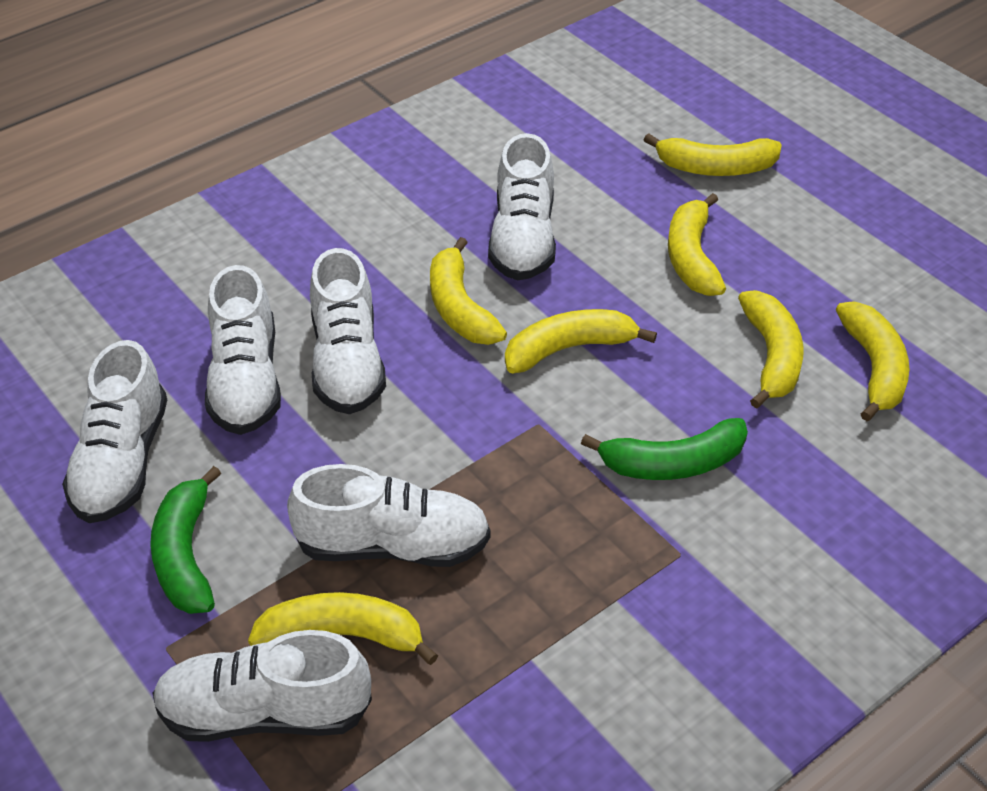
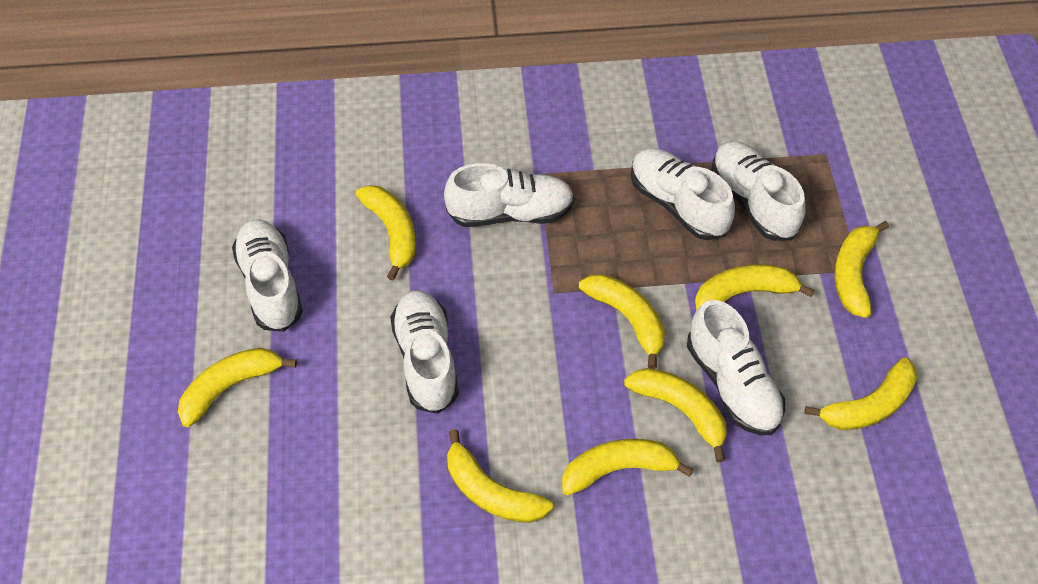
green banana: 2 -> 0
yellow banana: 7 -> 9

